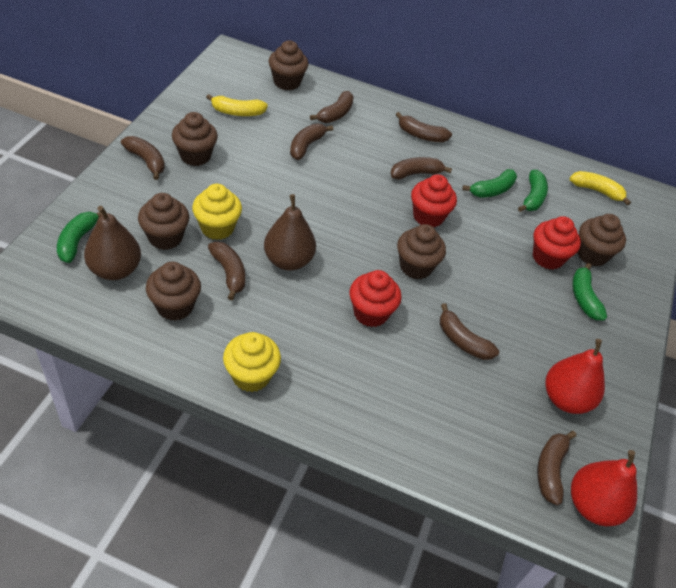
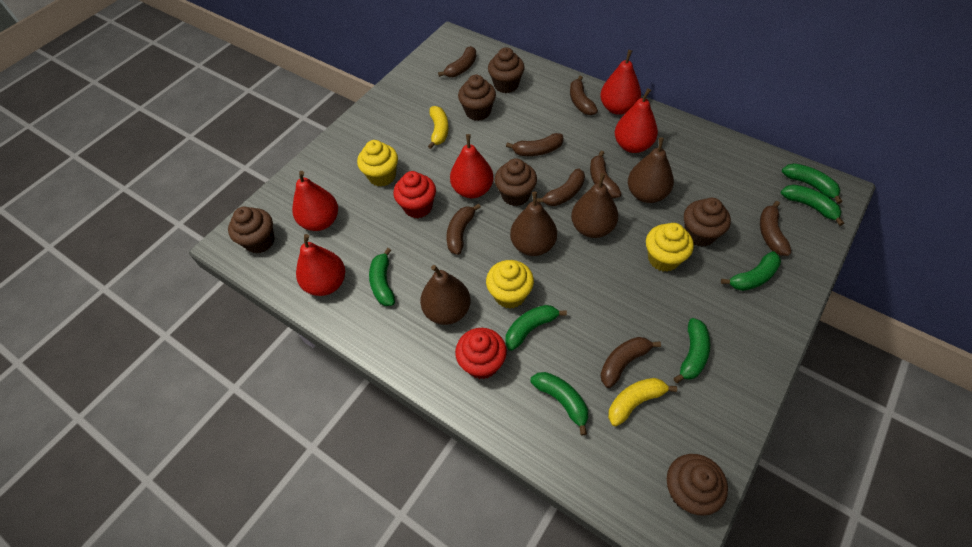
brown pear: 2 -> 4
green banana: 4 -> 7
red cupcake: 3 -> 2
red pear: 2 -> 5
yellow cupcake: 2 -> 3

